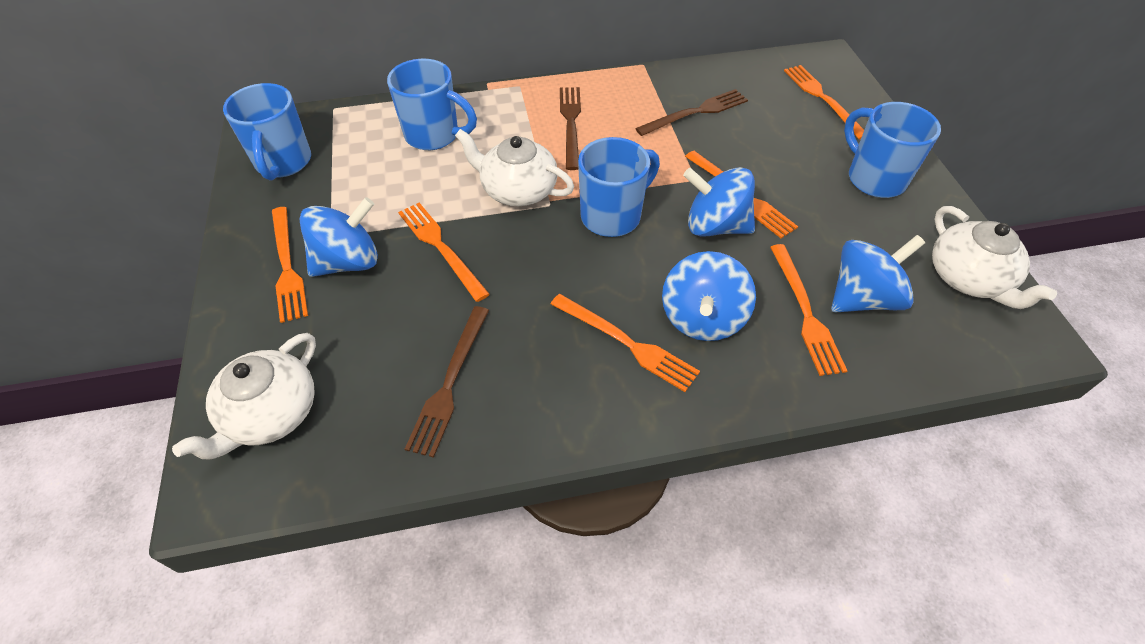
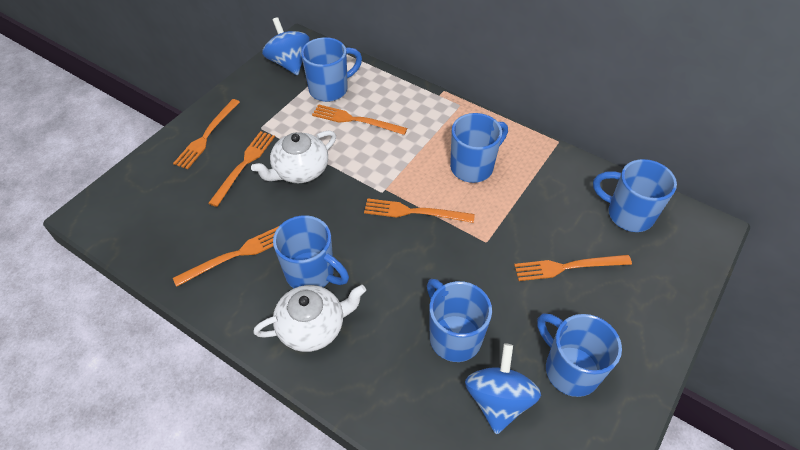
blue mug: 4 -> 6
blue spinning top: 4 -> 2
brown fork: 3 -> 0
white teapot: 3 -> 2

